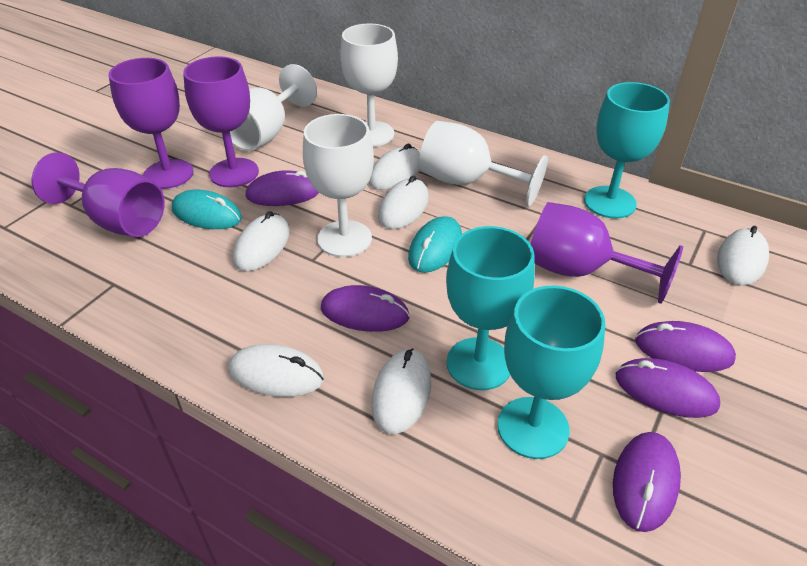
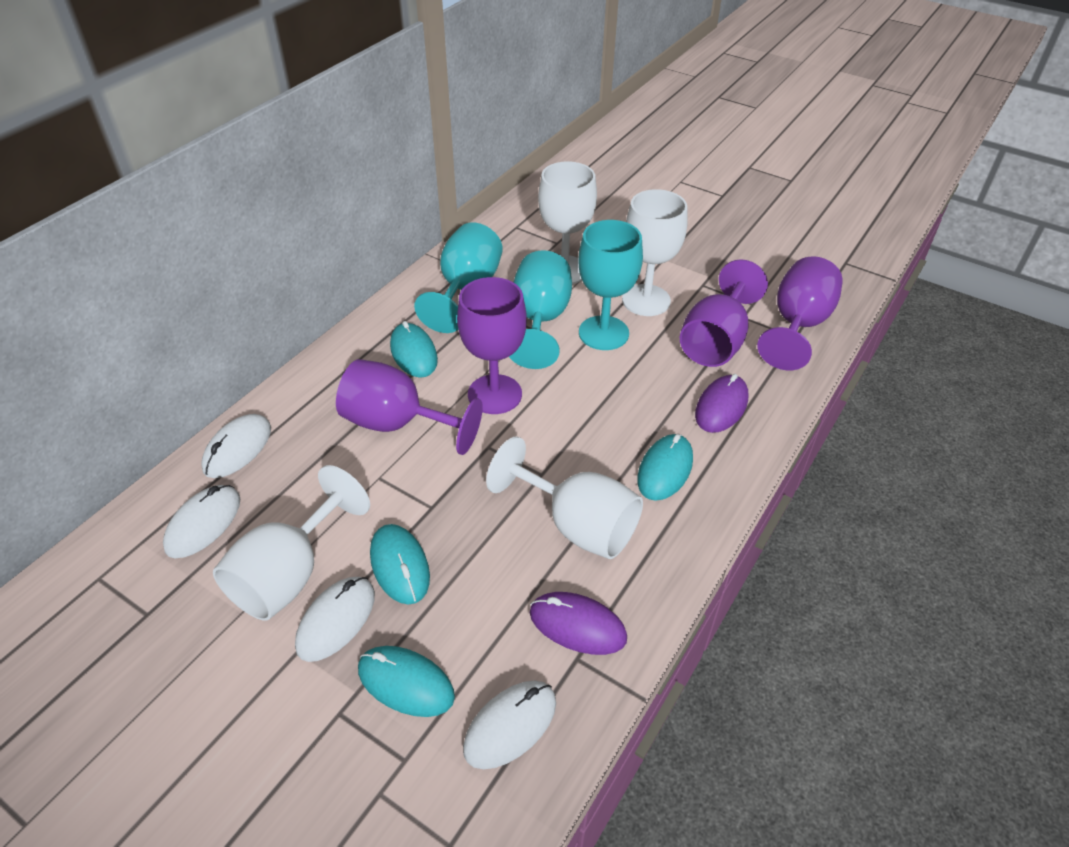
purple mouse: 5 -> 2
turquoise mouse: 2 -> 4
white mouse: 6 -> 4

